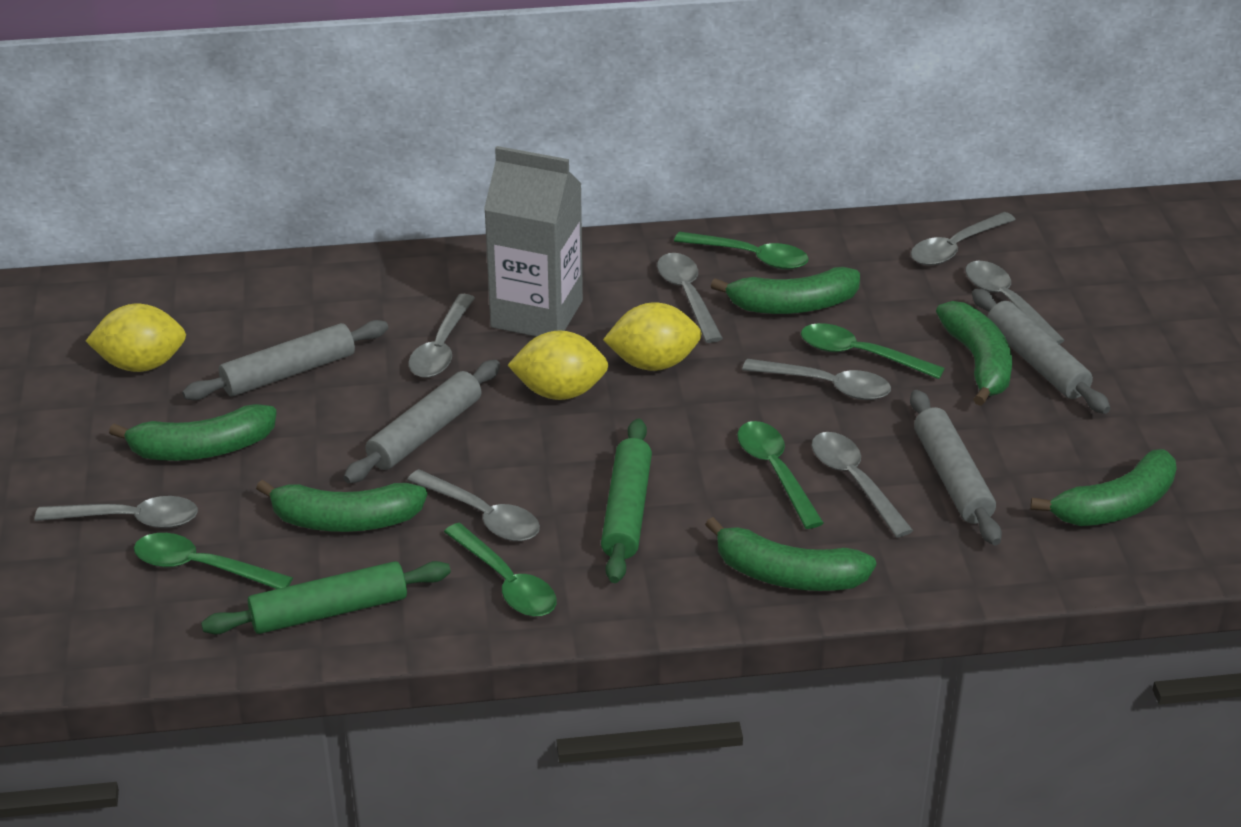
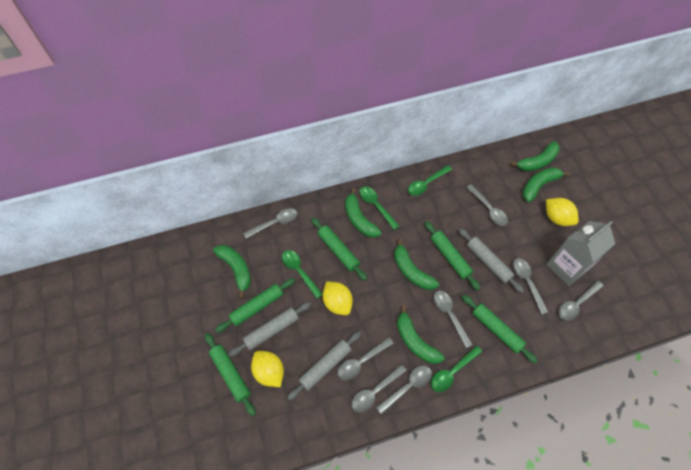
green rolling pin: 2 -> 5
green spoon: 5 -> 4
grey rolling pin: 4 -> 3

